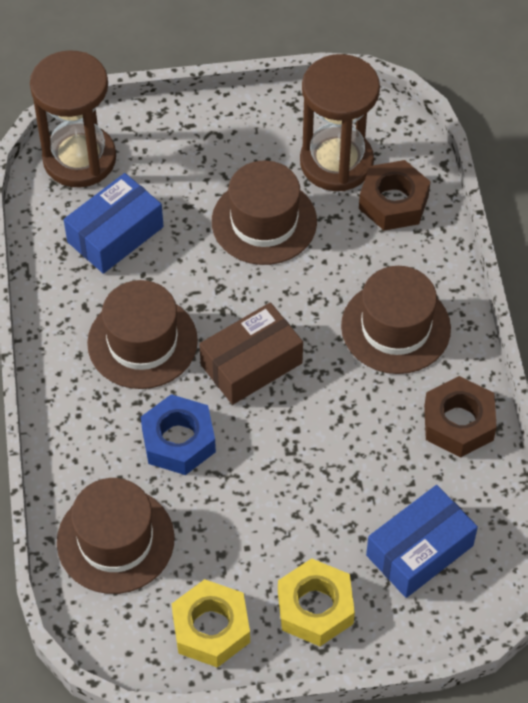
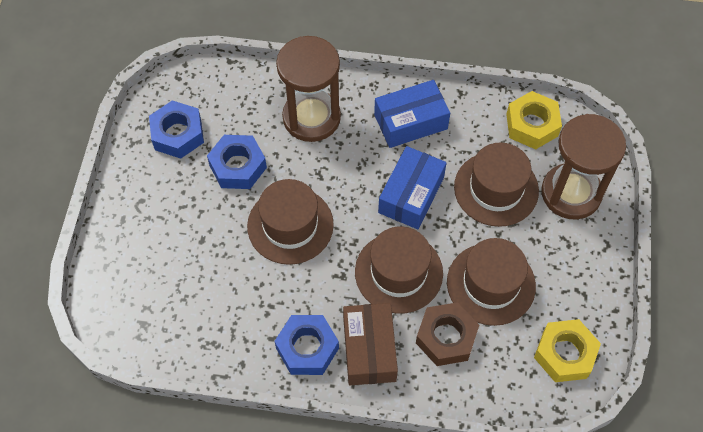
blue nut: 1 -> 3
brown nut: 2 -> 1

